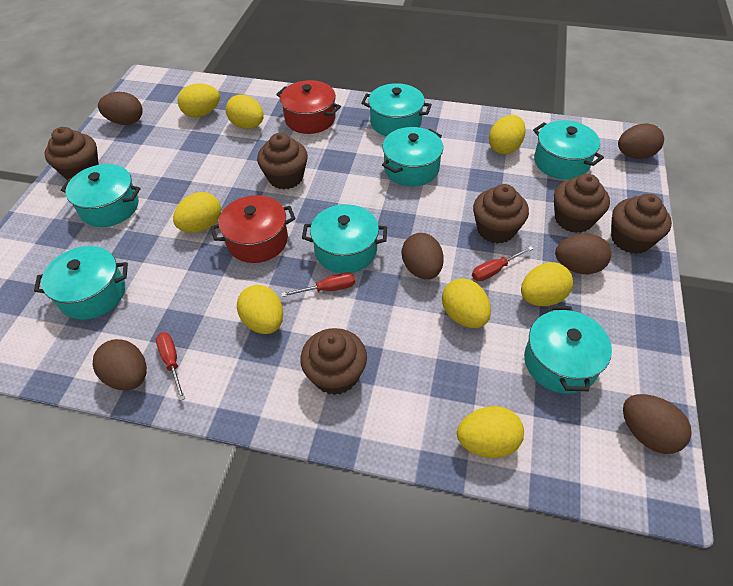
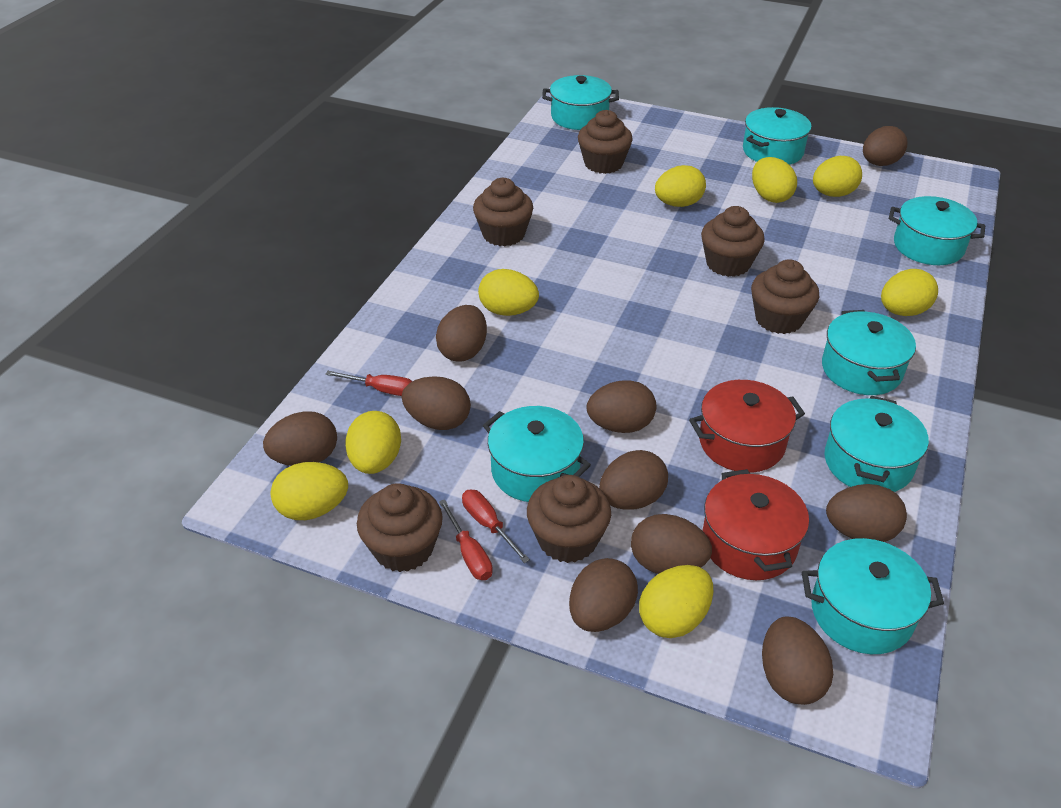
brown egg: 6 -> 10

